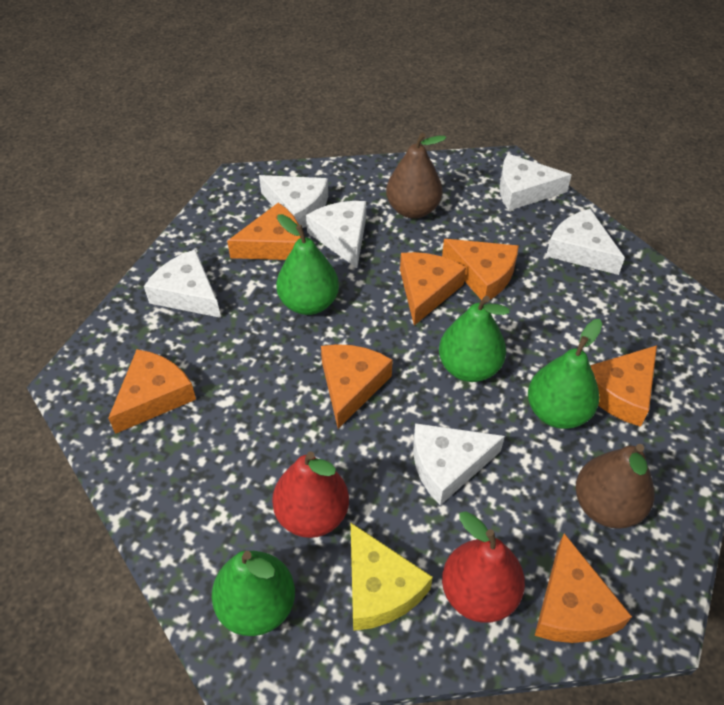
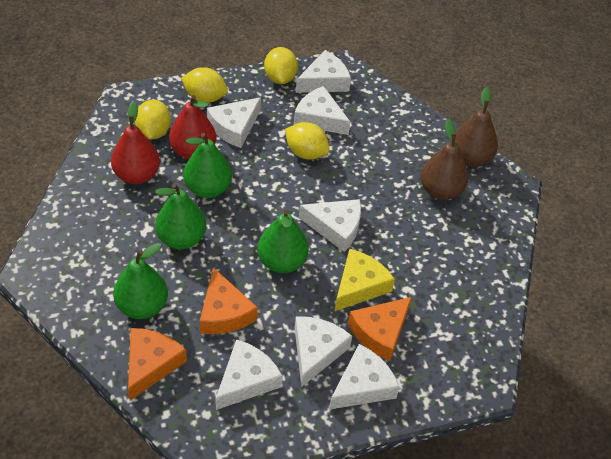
orange cheese: 7 -> 3
white cheese: 6 -> 7
yellow lemon: 0 -> 4

